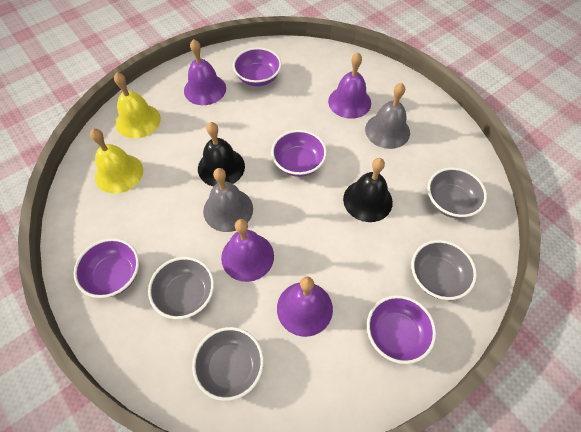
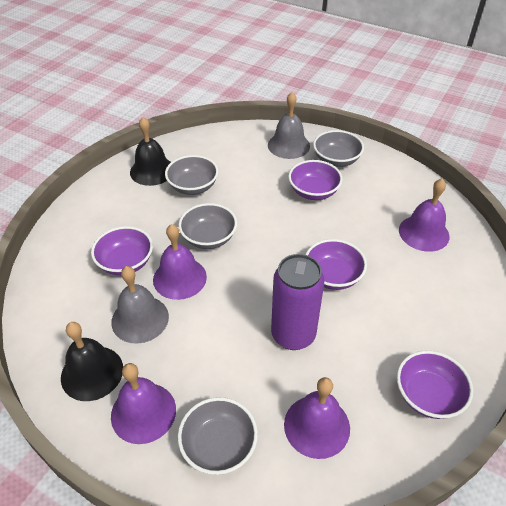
purple can: 0 -> 1
yellow bell: 2 -> 0

